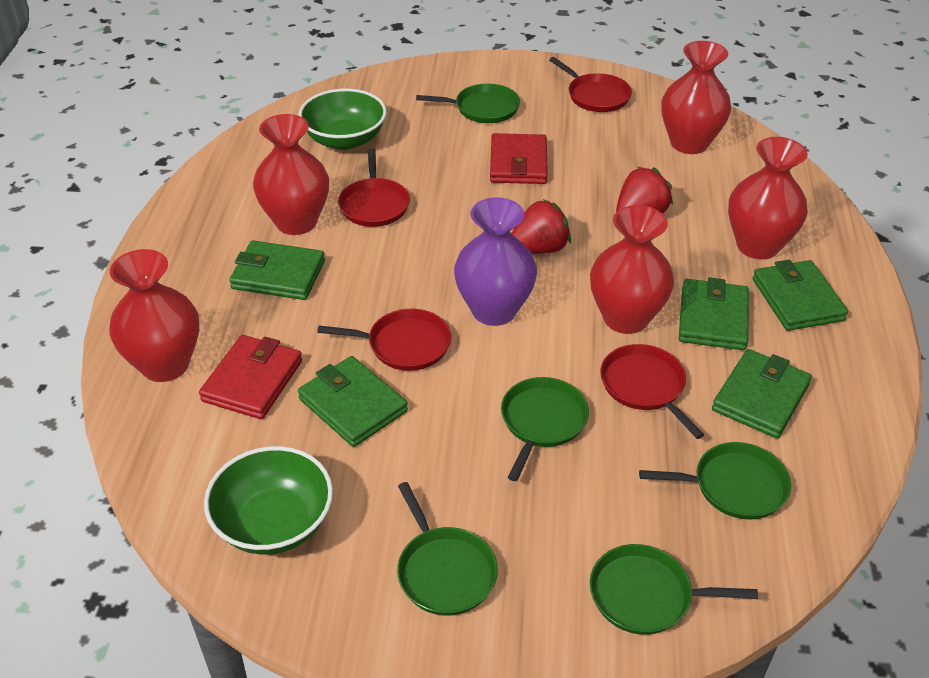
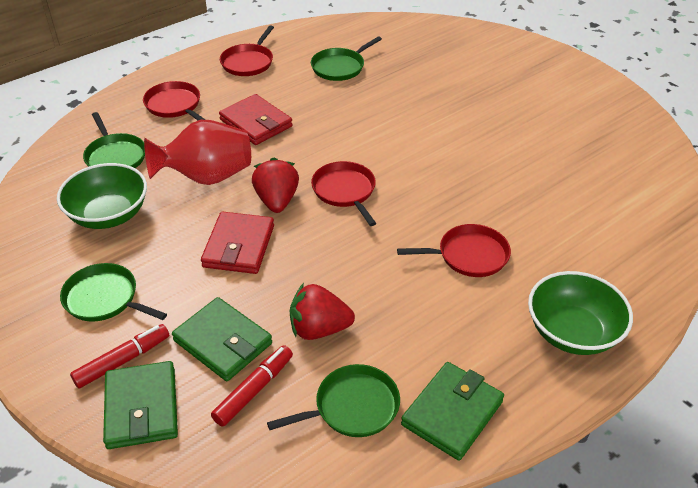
green pan: 5 -> 4
green wallet: 5 -> 3
purple vase: 1 -> 0
red marker: 0 -> 2
red vase: 5 -> 1

